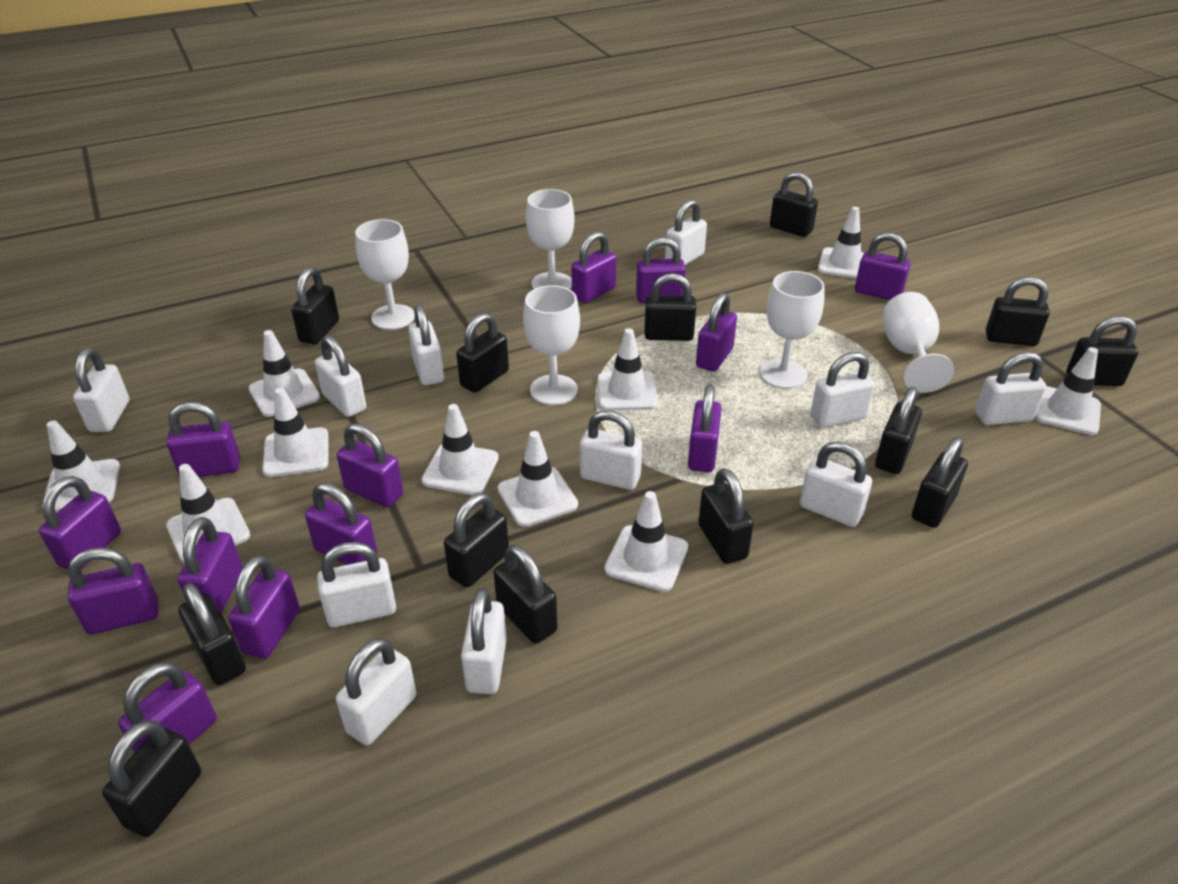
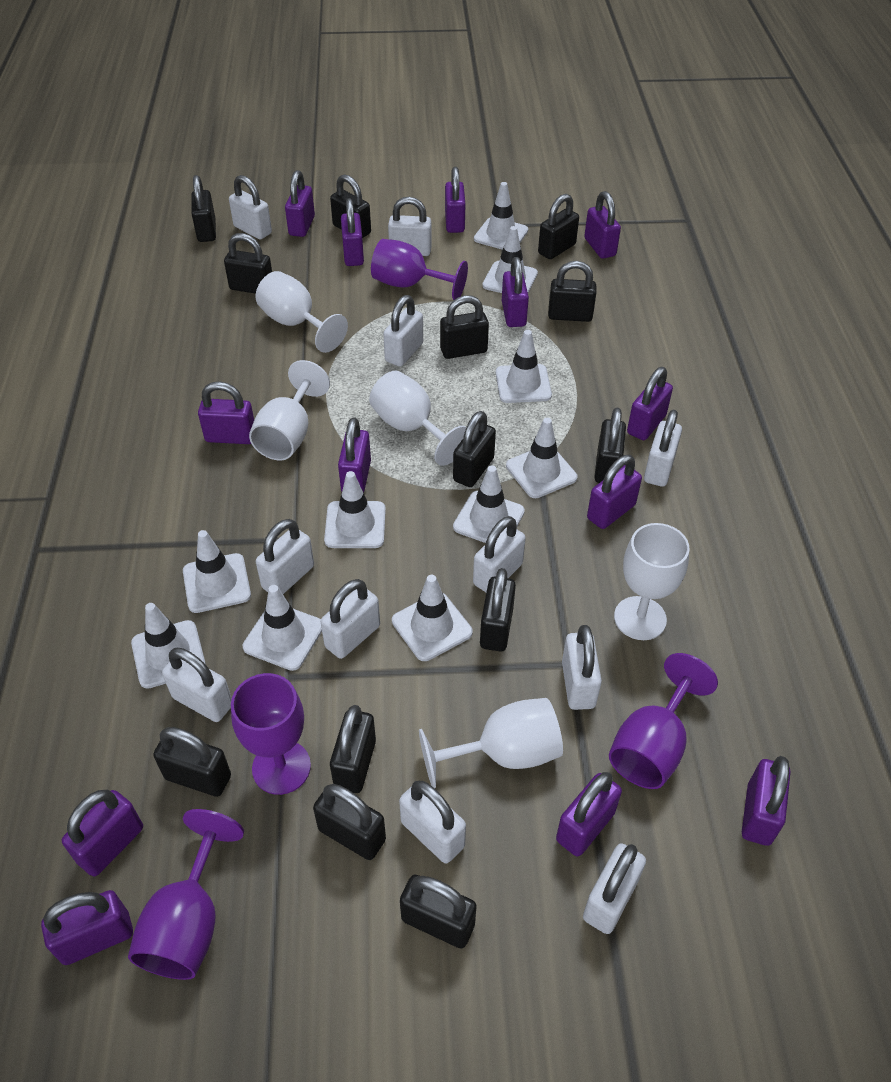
purple goblet: 0 -> 4

